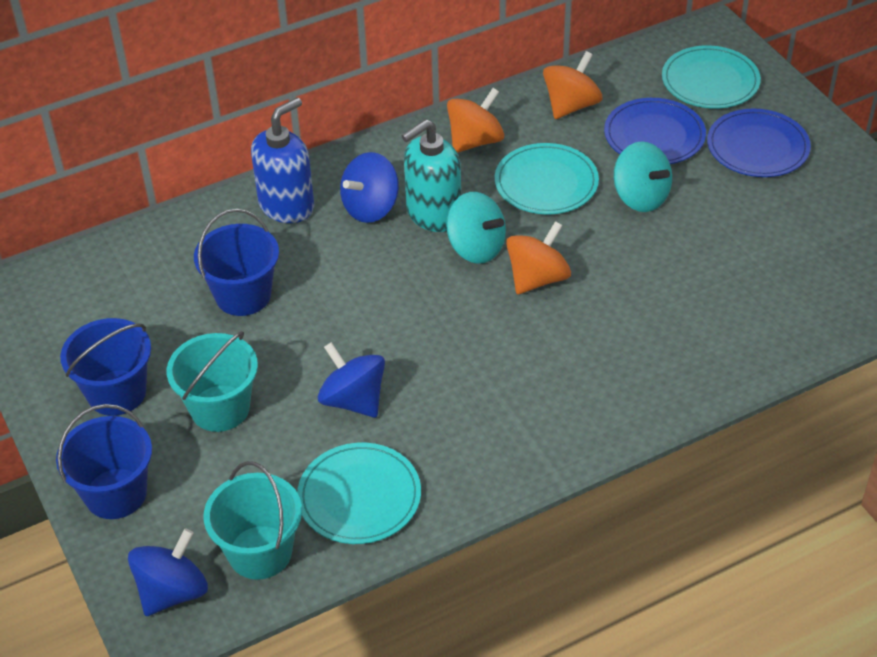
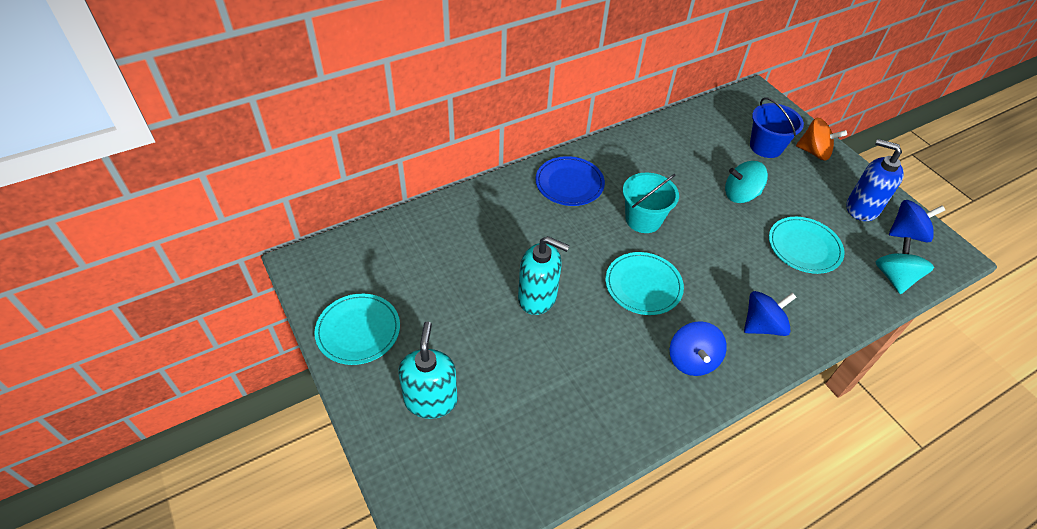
blue bucket: 3 -> 1
blue plate: 2 -> 1
orange spinning top: 3 -> 1
turquoise bucket: 2 -> 1
turquoise soap dispenser: 1 -> 2

